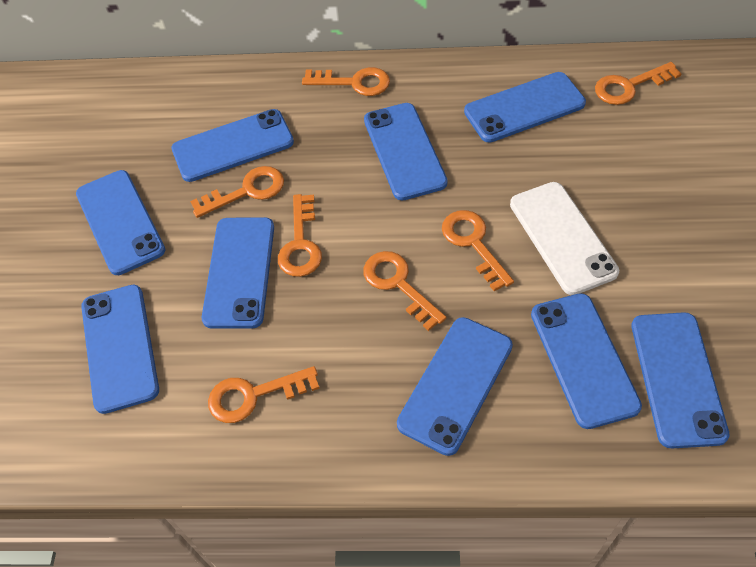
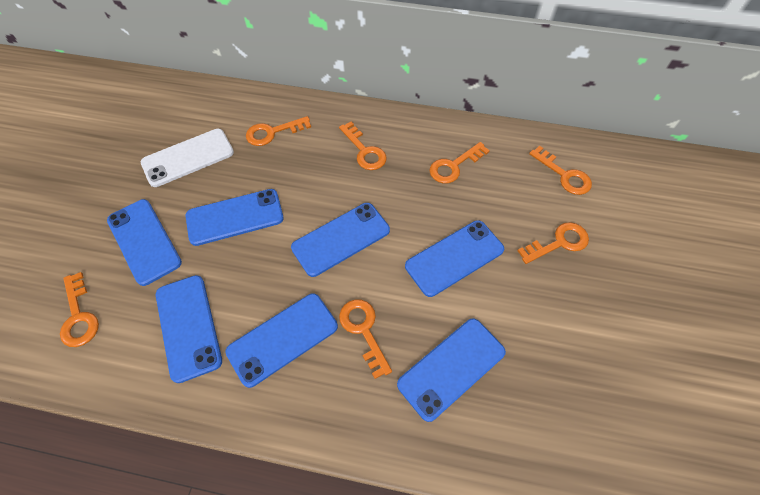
blue phone: 9 -> 7

